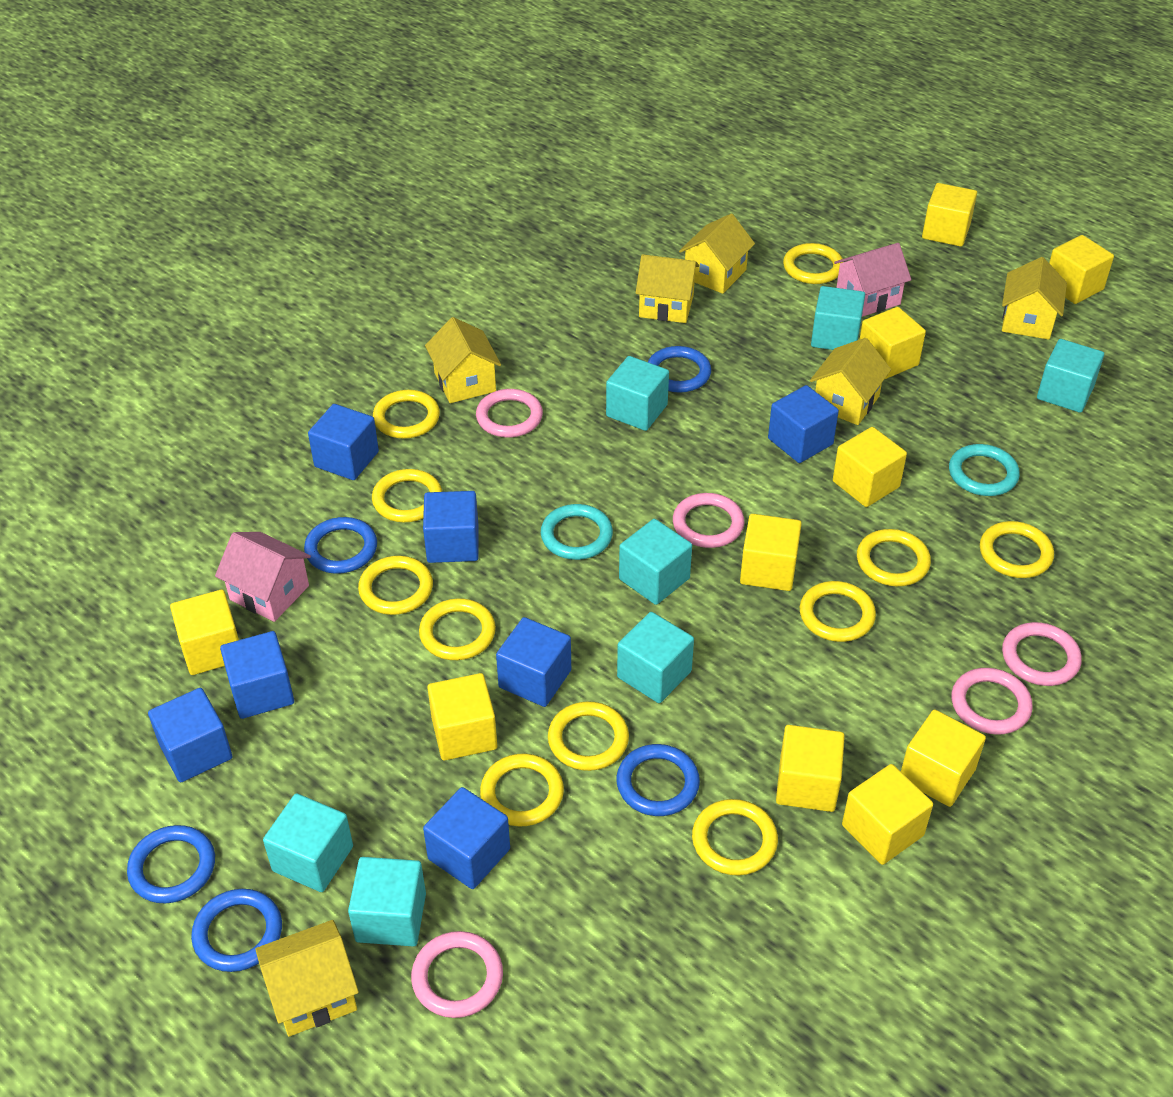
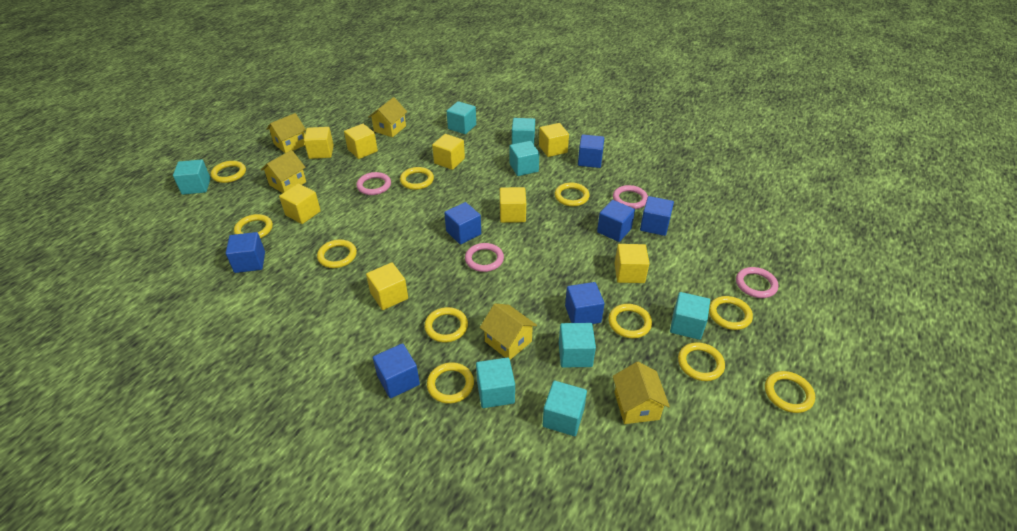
blue ring: 5 -> 0
pink house: 2 -> 0
pink ring: 5 -> 4
turquoise cube: 7 -> 8
turquoise ring: 2 -> 0
yellow cube: 10 -> 8
yellow house: 6 -> 5

